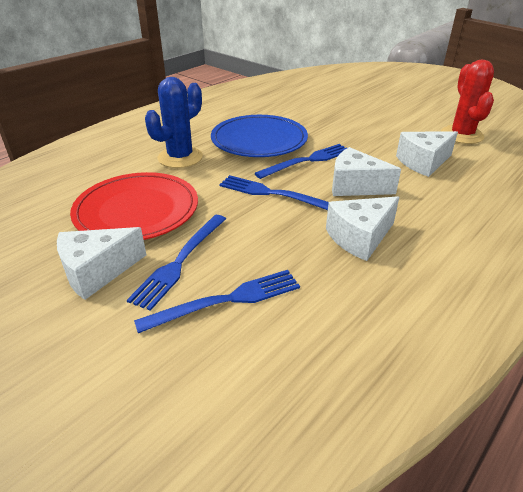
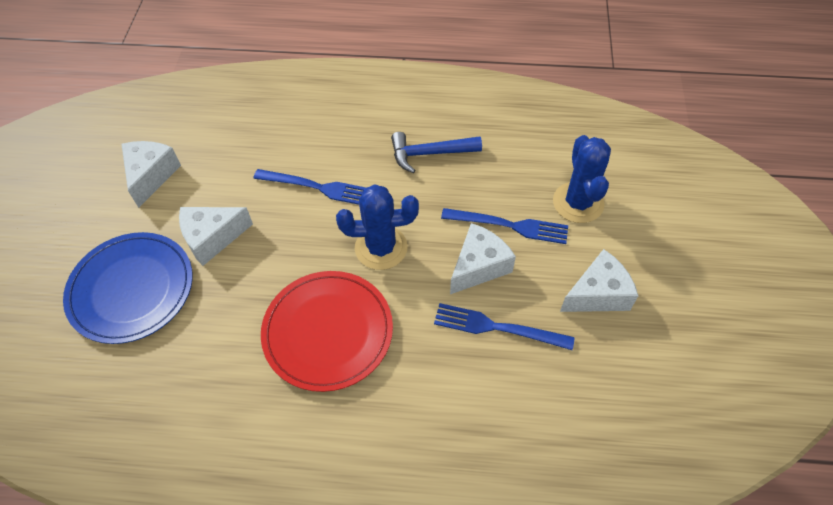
blue cactus: 1 -> 2
blue fork: 4 -> 3
blue hammer: 0 -> 1
red cactus: 1 -> 0

